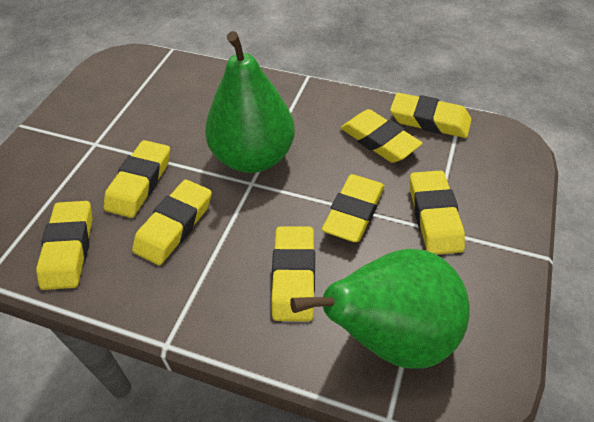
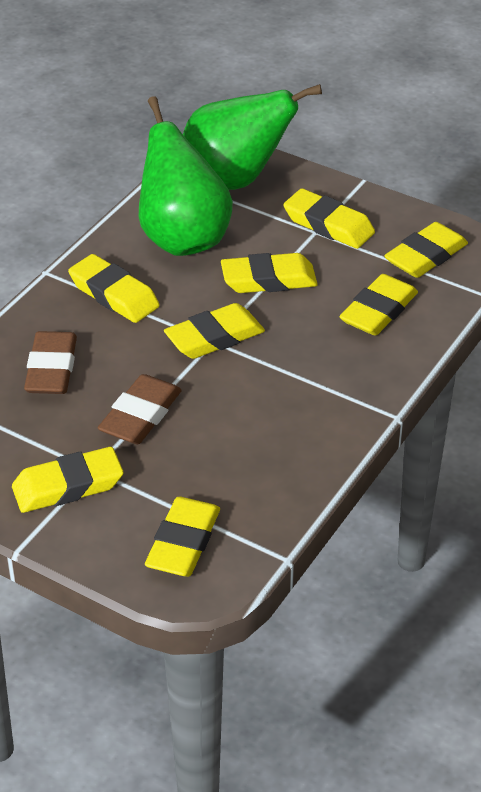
brown eraser: 0 -> 2

